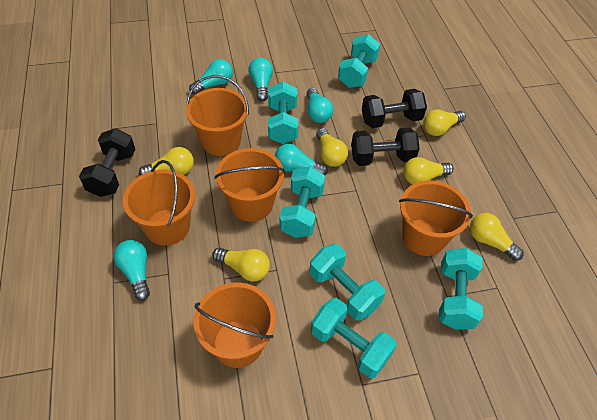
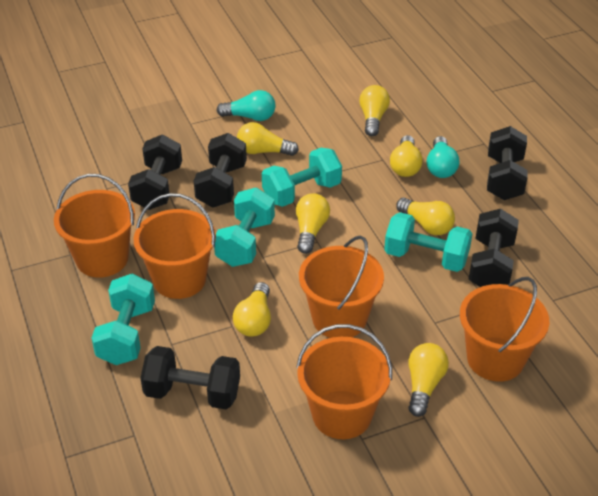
black dumbbell: 3 -> 5
turquoise dumbbell: 6 -> 4
turquoise light bulb: 5 -> 2
yellow light bulb: 6 -> 7

